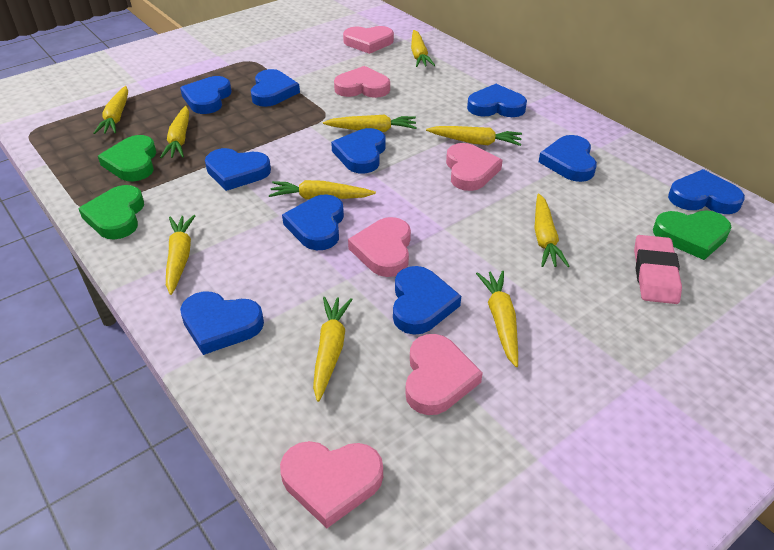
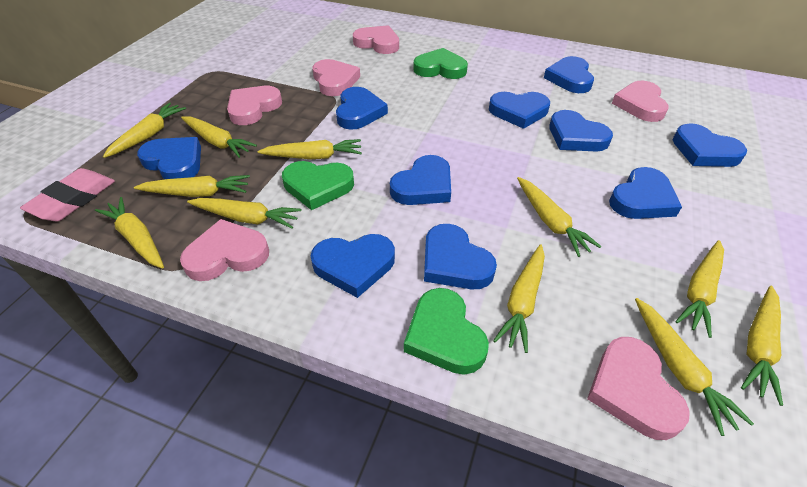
yellow carrot: 10 -> 11

